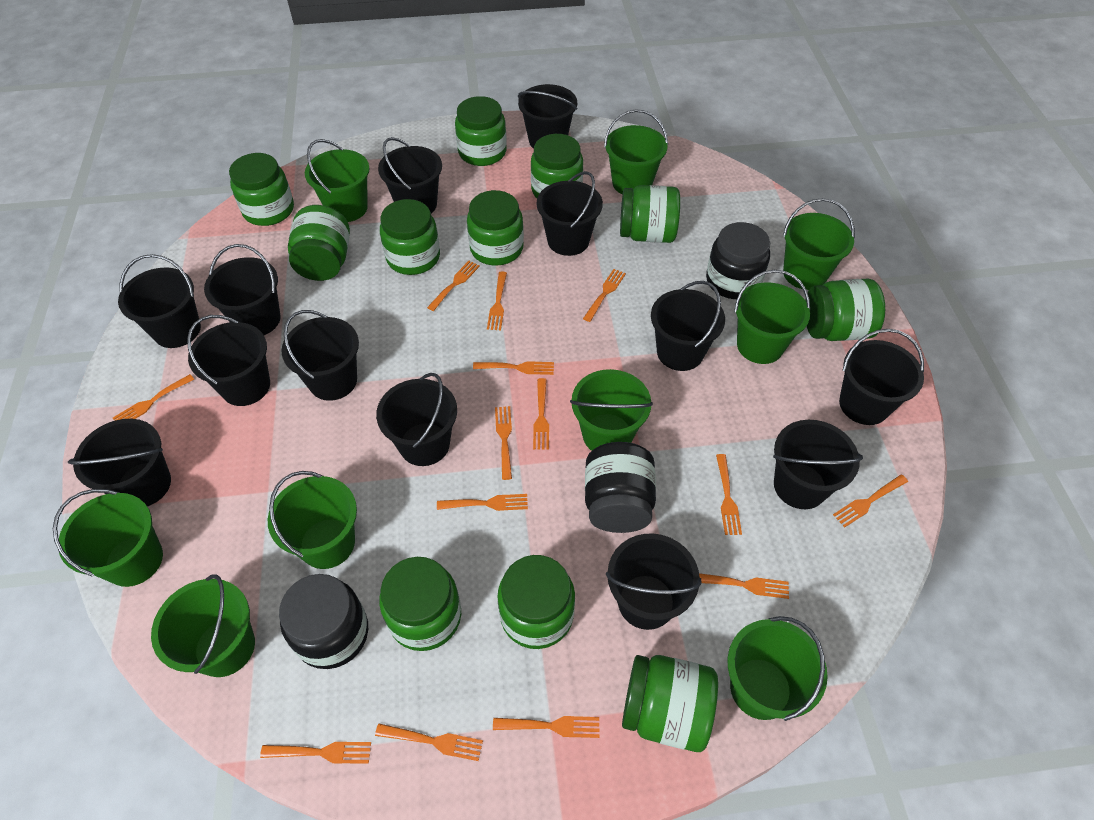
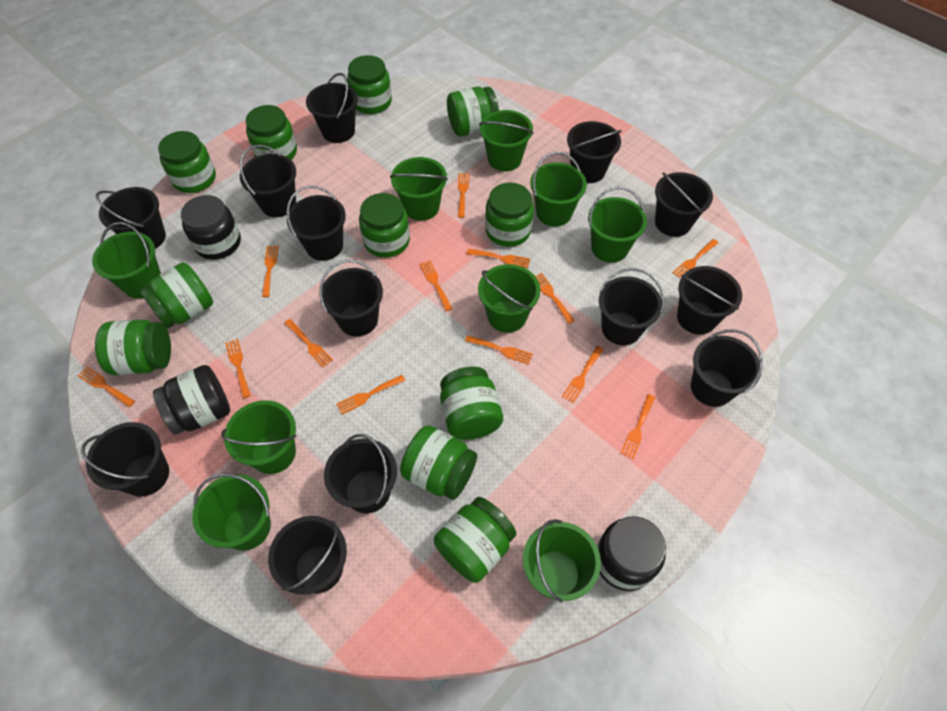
orange fork: 14 -> 13

